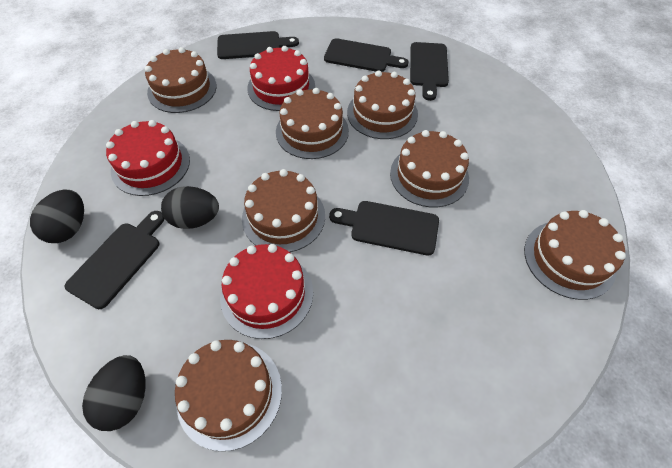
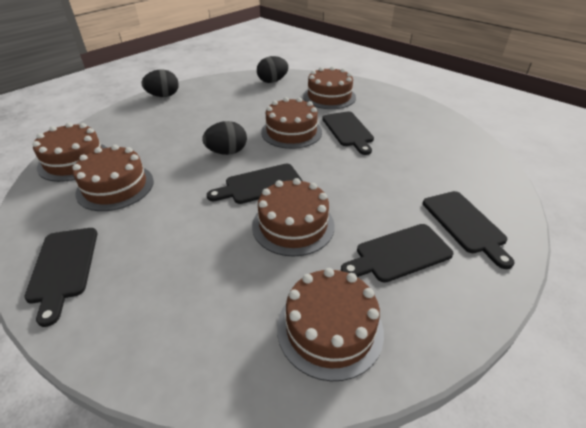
brown cake: 7 -> 6
red cake: 3 -> 0

